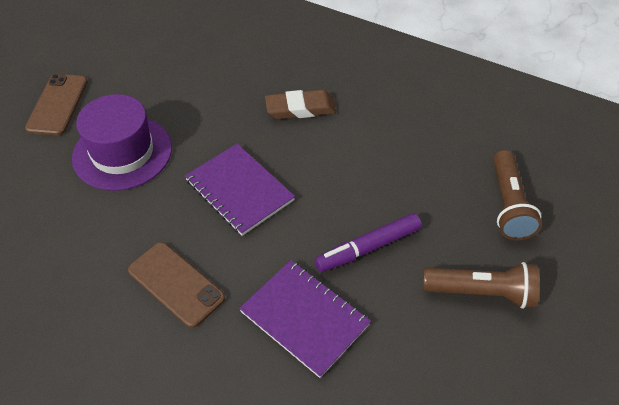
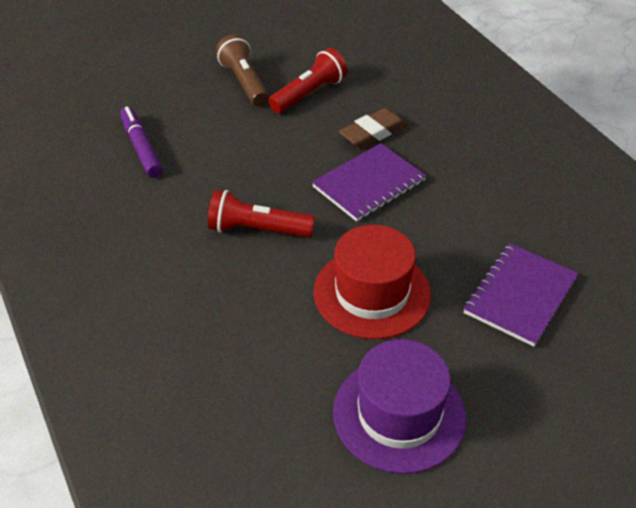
brown flashlight: 2 -> 1
brown phone: 2 -> 0
red flashlight: 0 -> 2
red hat: 0 -> 1

